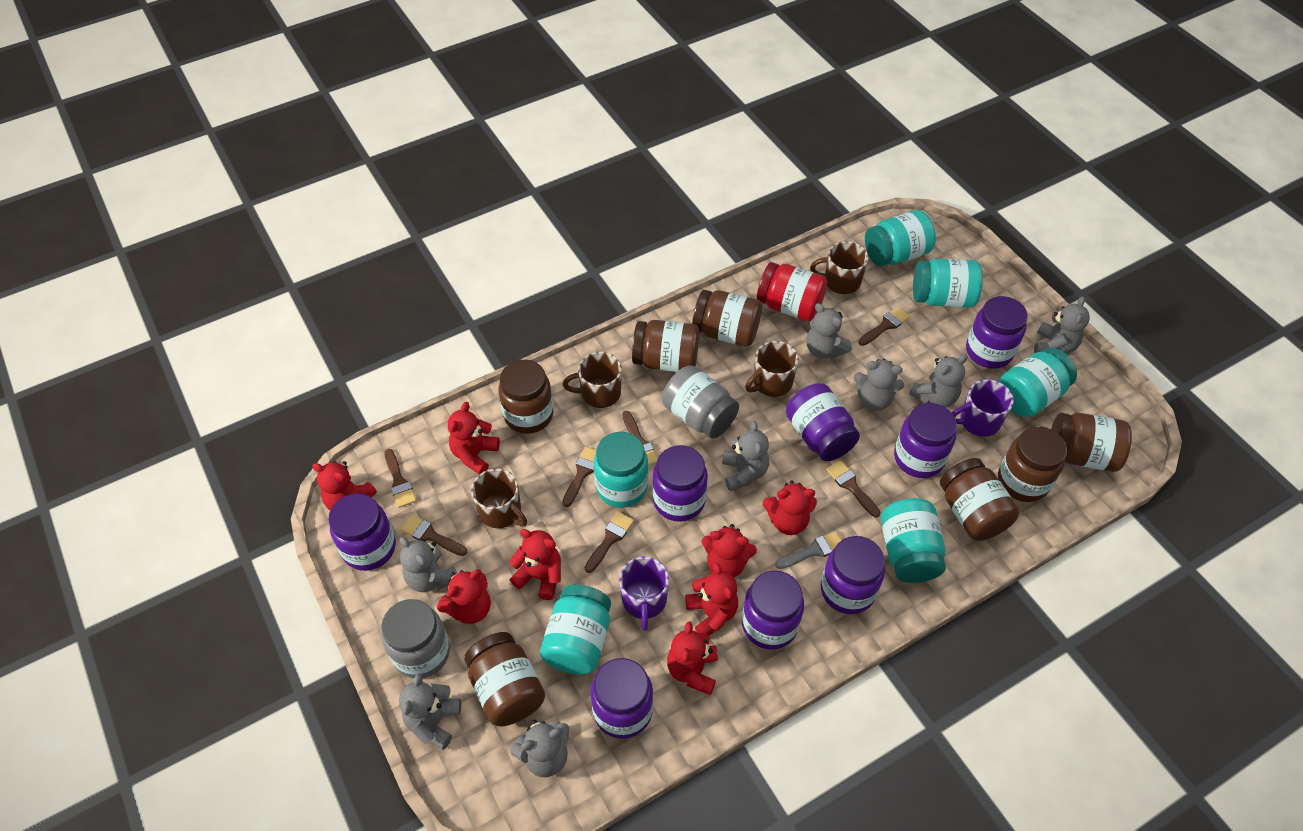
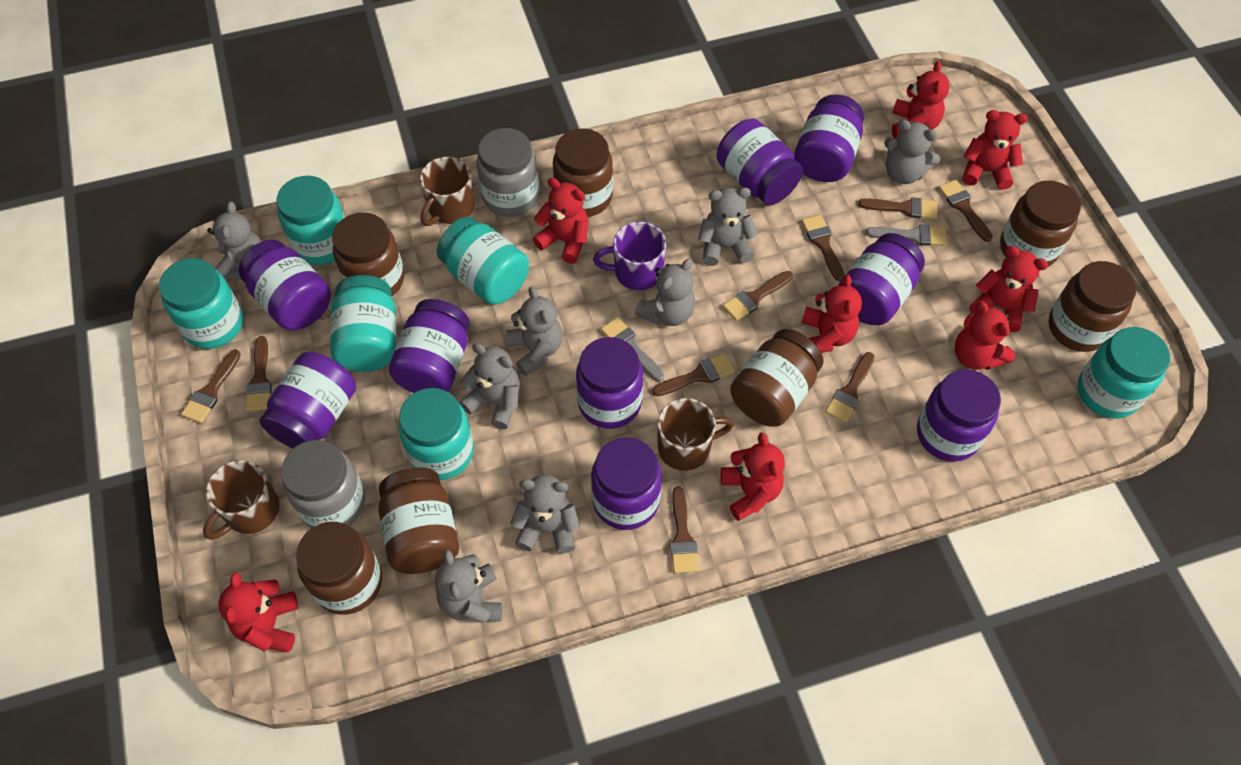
brown brush: 7 -> 9
brown mug: 4 -> 3
grey brush: 1 -> 2
purple jar: 8 -> 9
purple mug: 2 -> 1
red jar: 1 -> 0

